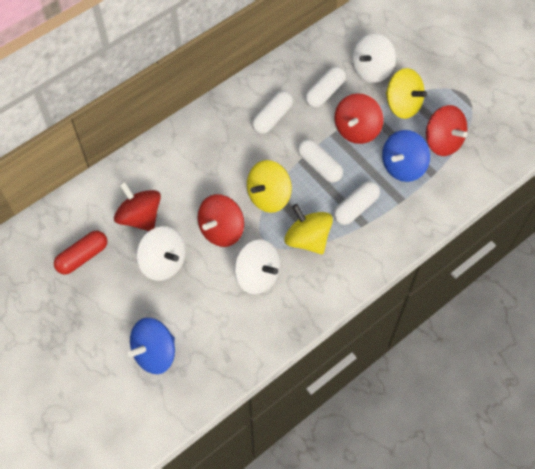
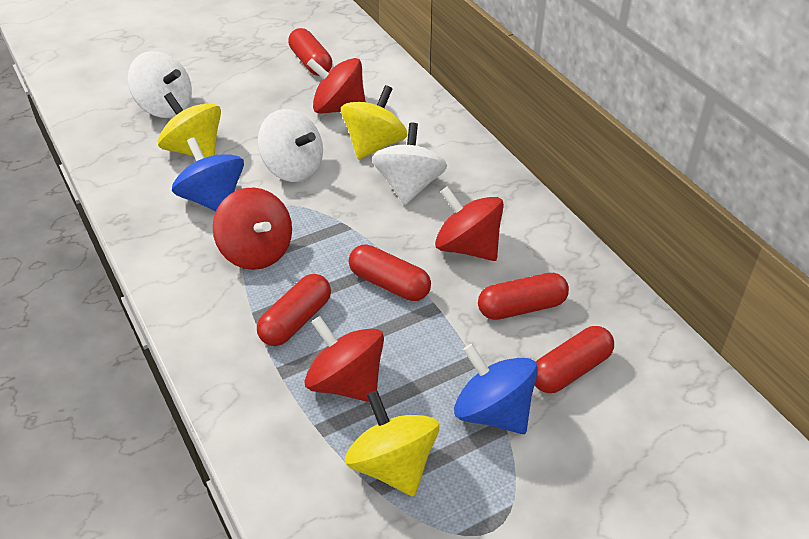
red capsule: 1 -> 5
white capsule: 4 -> 0

